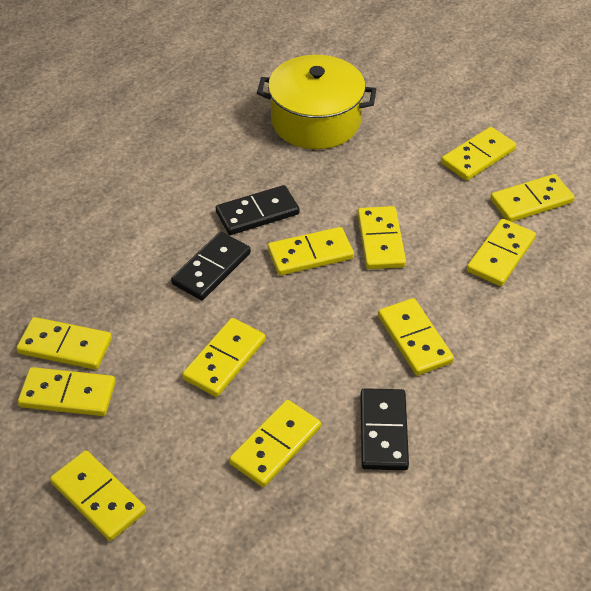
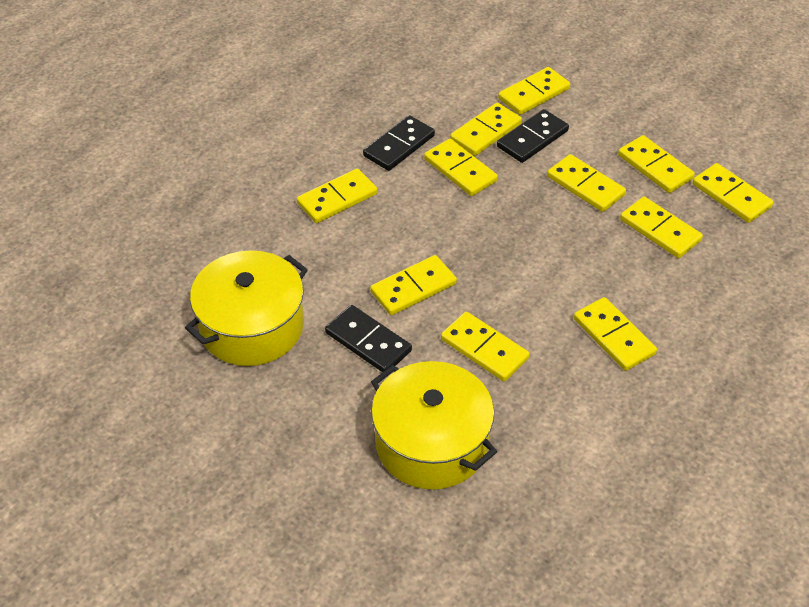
yellow pot: 1 -> 2

